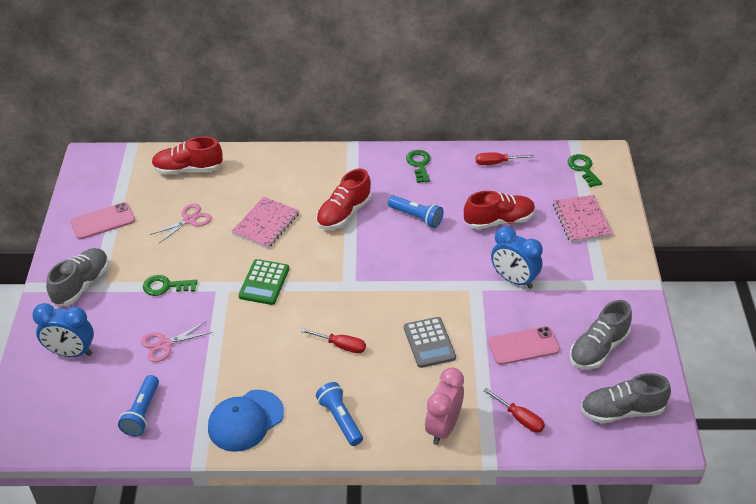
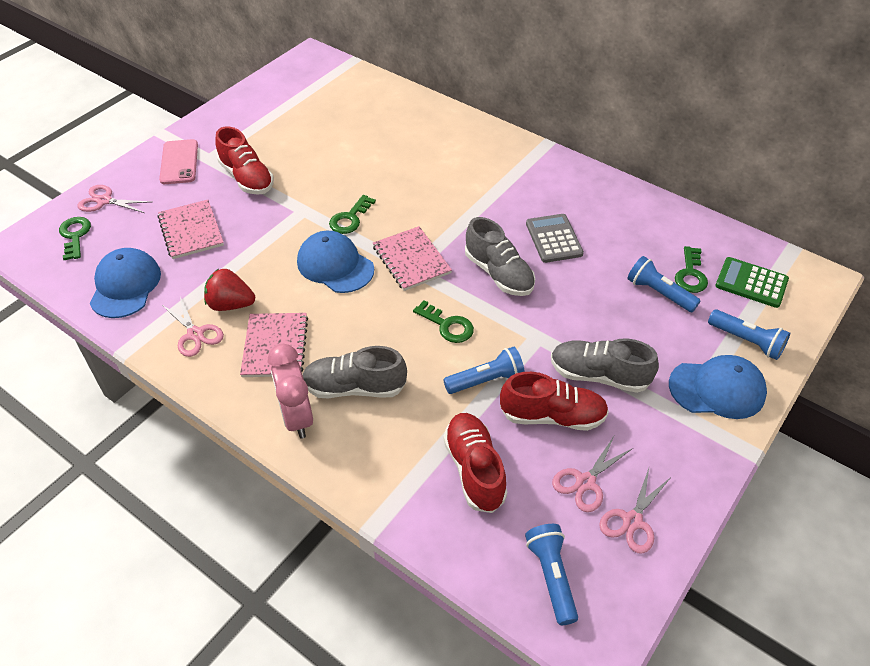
blue cap: 1 -> 3
blue clock: 2 -> 0
blue flashlight: 3 -> 4
green key: 3 -> 4
pink notebook: 2 -> 3
pink phone: 2 -> 1
pink scissors: 2 -> 4
red screwdriver: 3 -> 0
red strawberry: 0 -> 1

